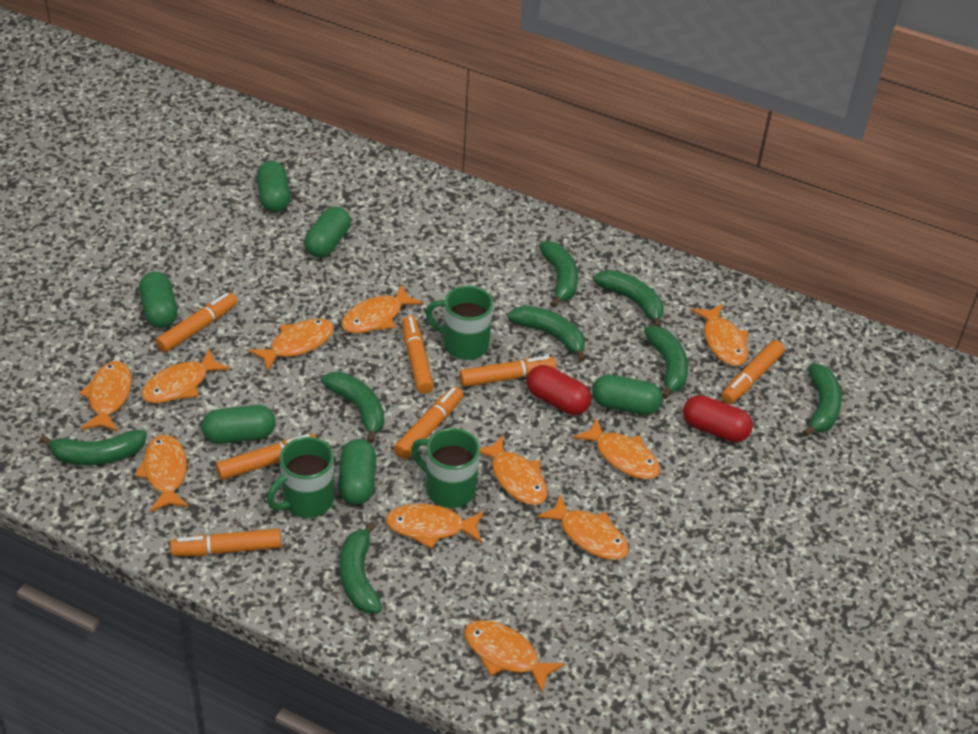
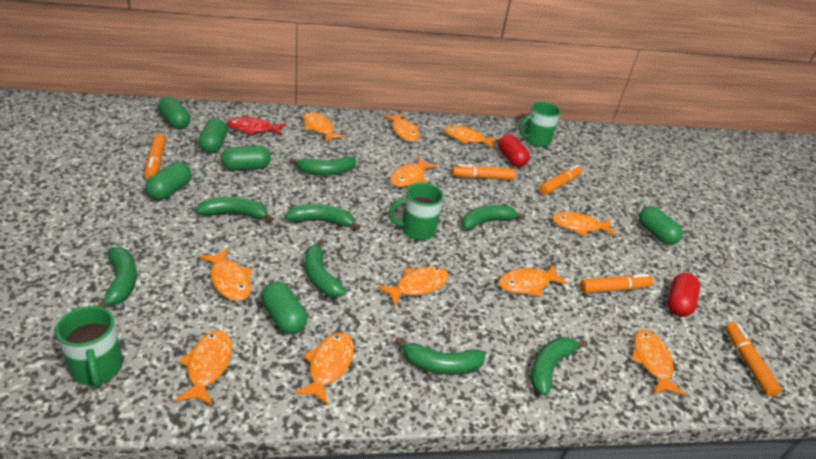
orange marker: 7 -> 5
red fish: 0 -> 1

